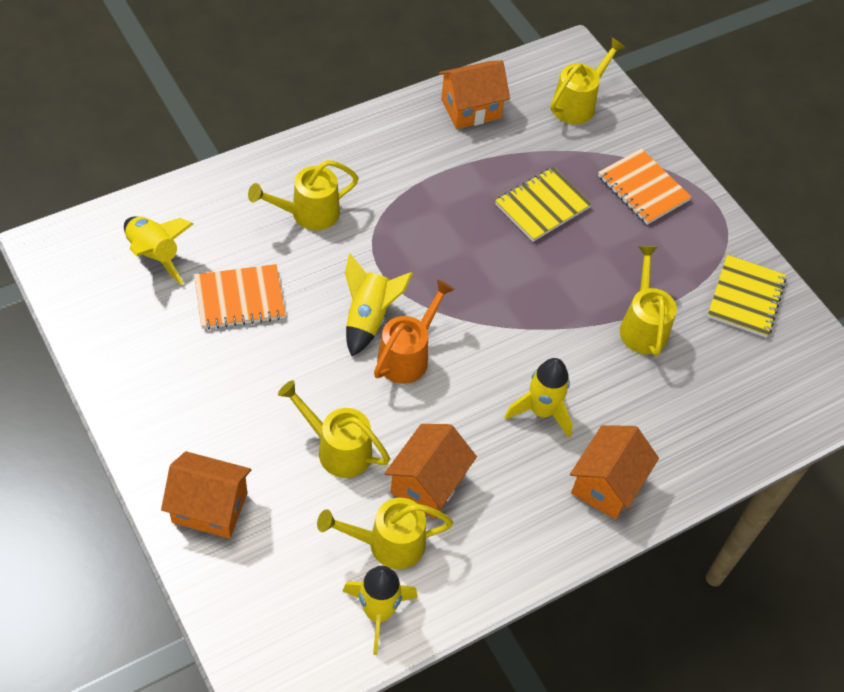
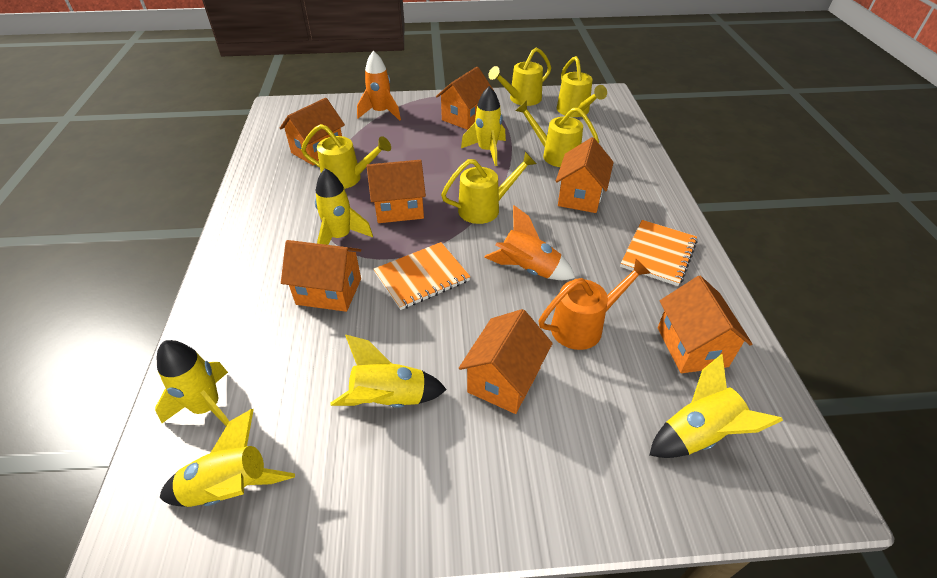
orange house: 4 -> 7
orange rocket: 0 -> 2
yellow notebook: 2 -> 0
yellow rocket: 4 -> 6

